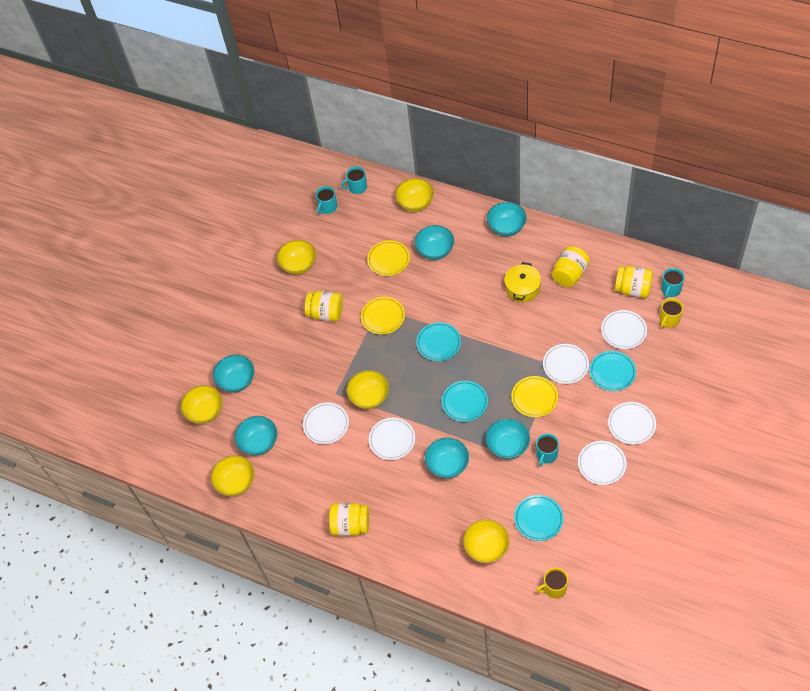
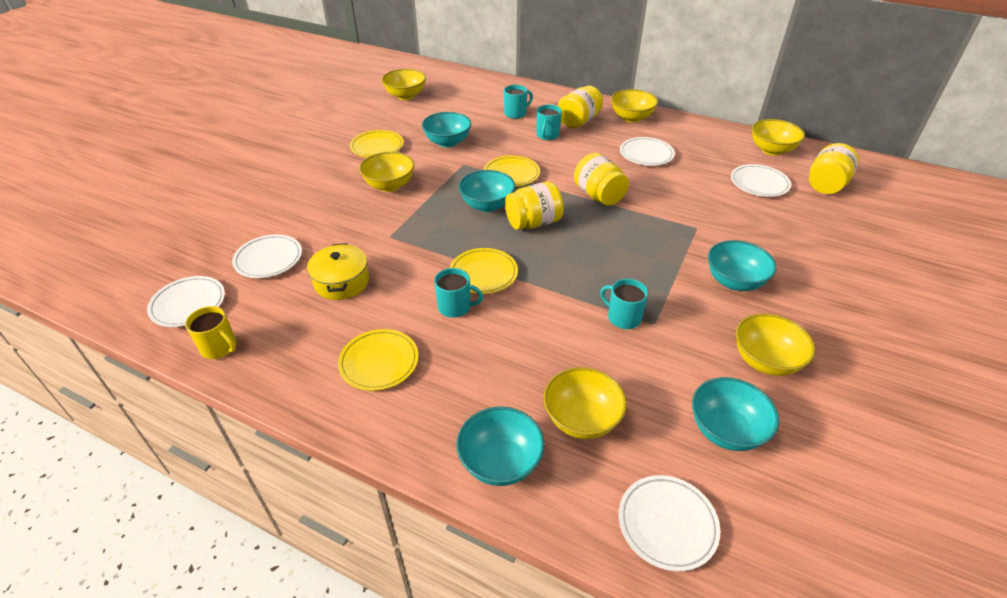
turquoise bowl: 6 -> 5
turquoise plate: 4 -> 0
white plate: 6 -> 5
yellow mug: 2 -> 1
yellow plate: 3 -> 4

